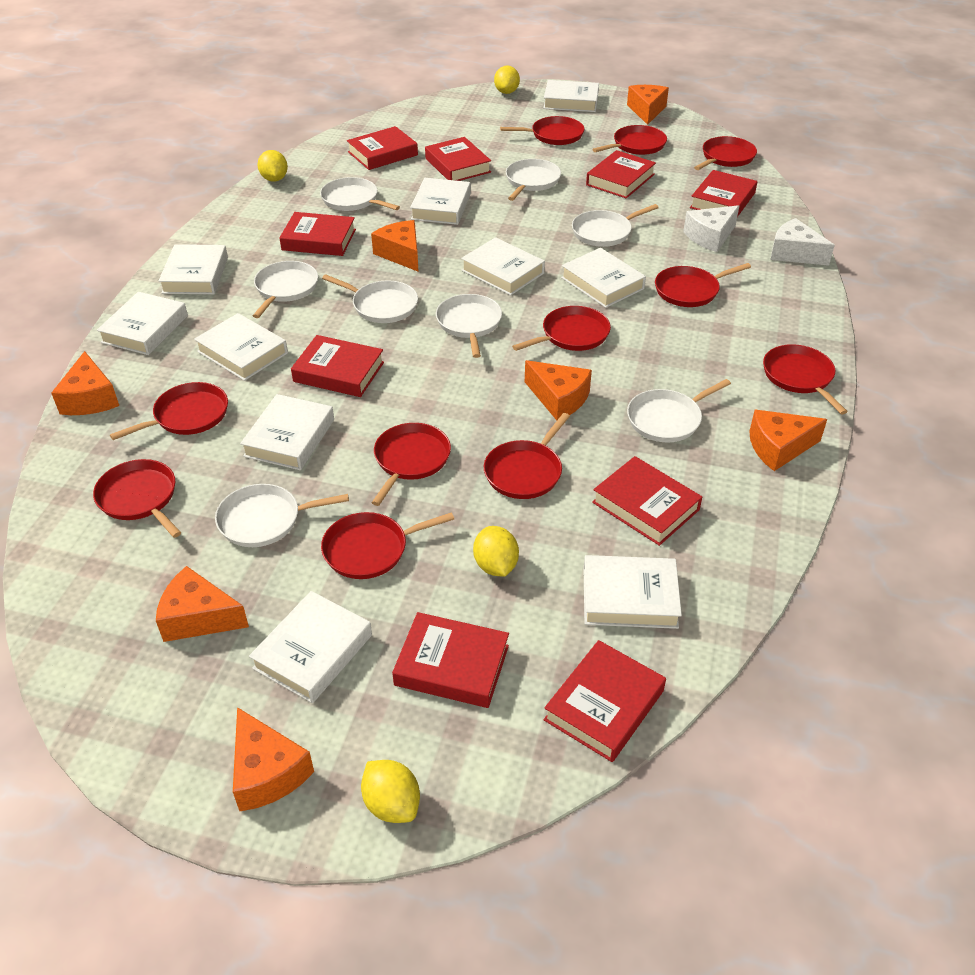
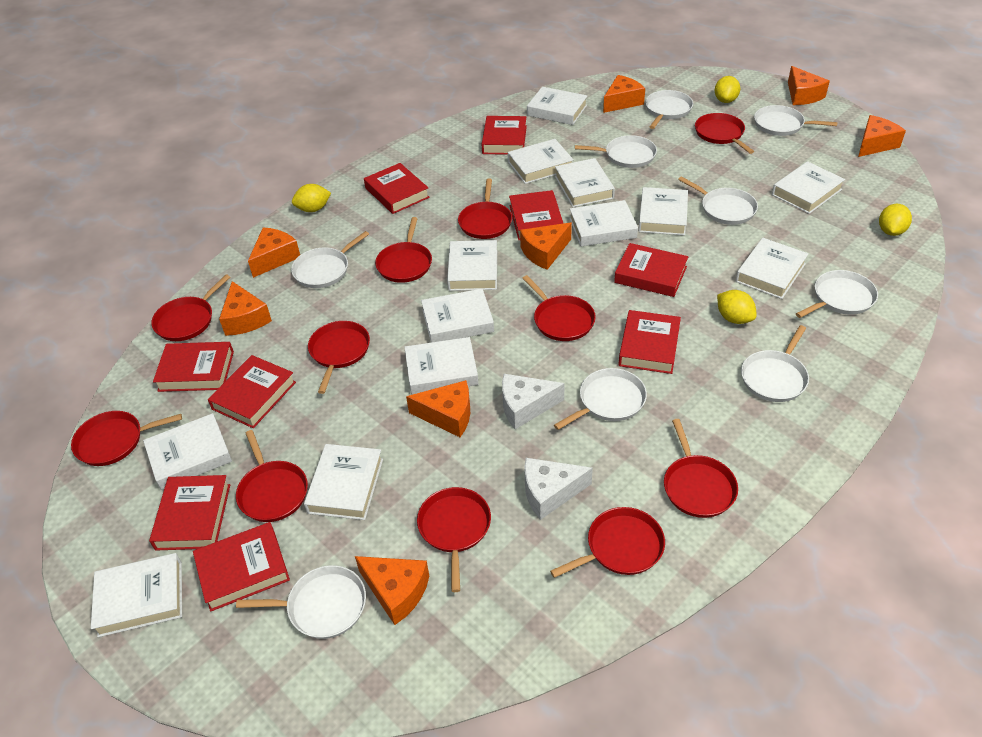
orange cheese: 7 -> 8
white book: 10 -> 13
white pan: 8 -> 9

